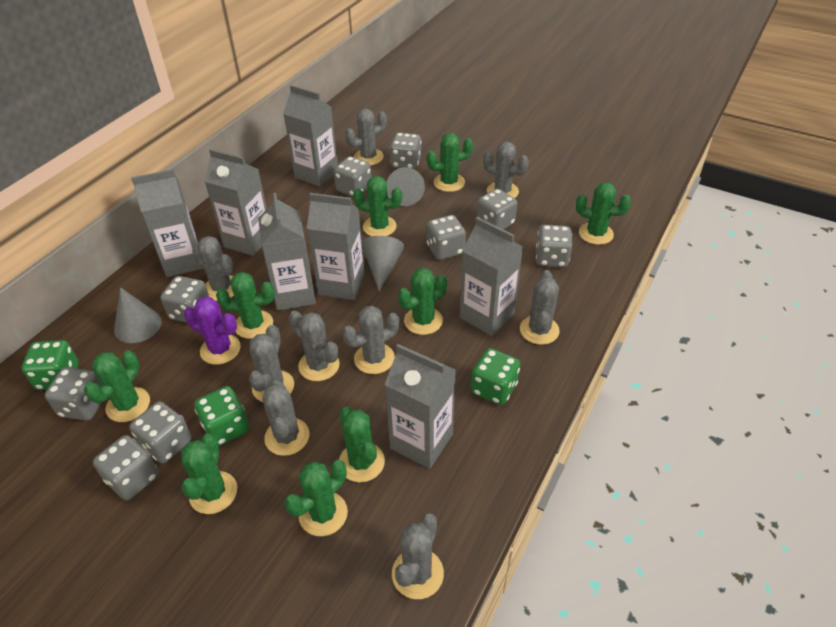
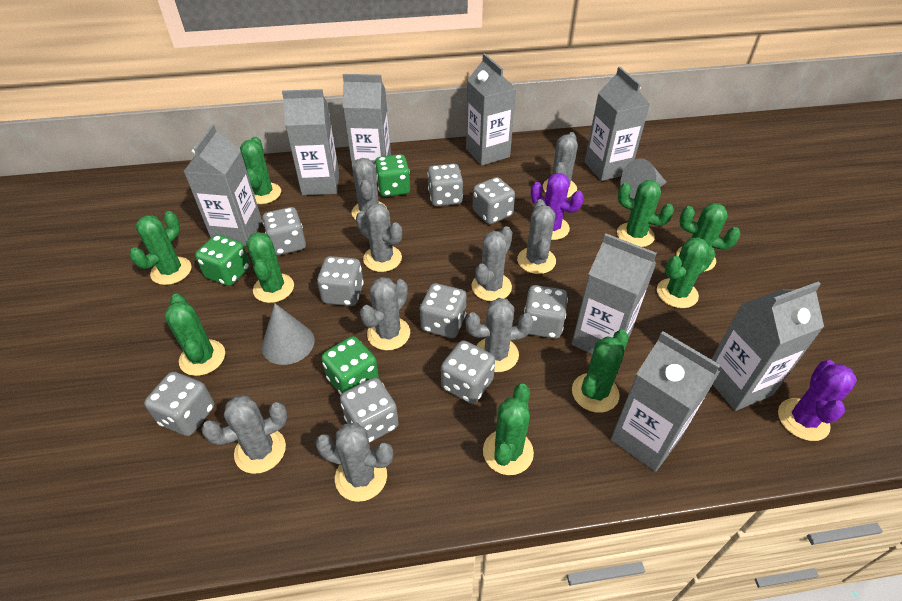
grey carton: 7 -> 8
grey cone: 3 -> 2
purple cactus: 1 -> 2

